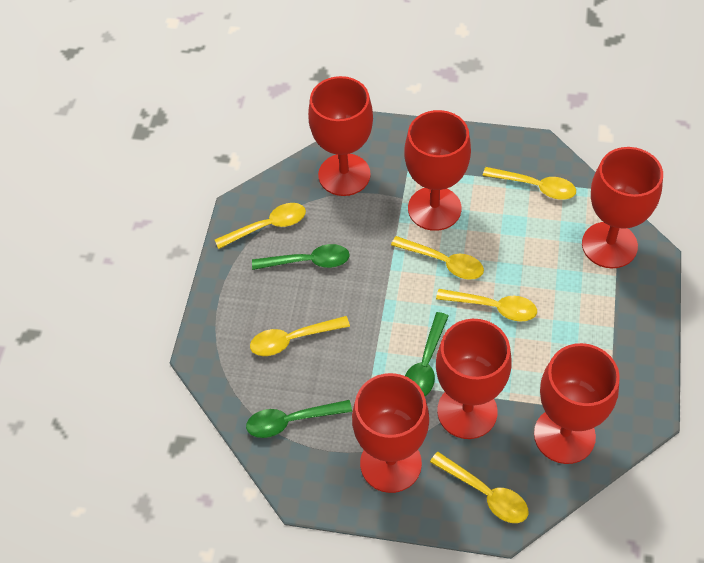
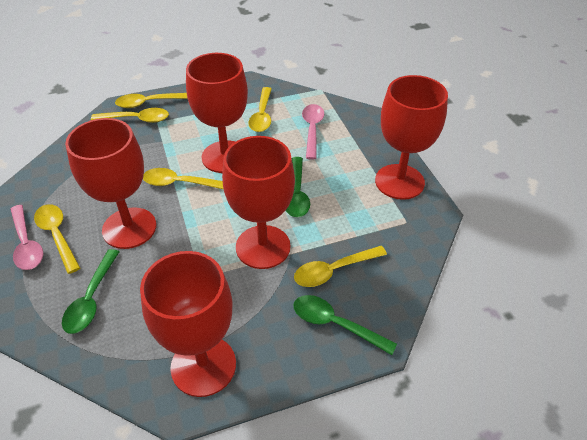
pink spoon: 0 -> 2
red goblet: 6 -> 5

